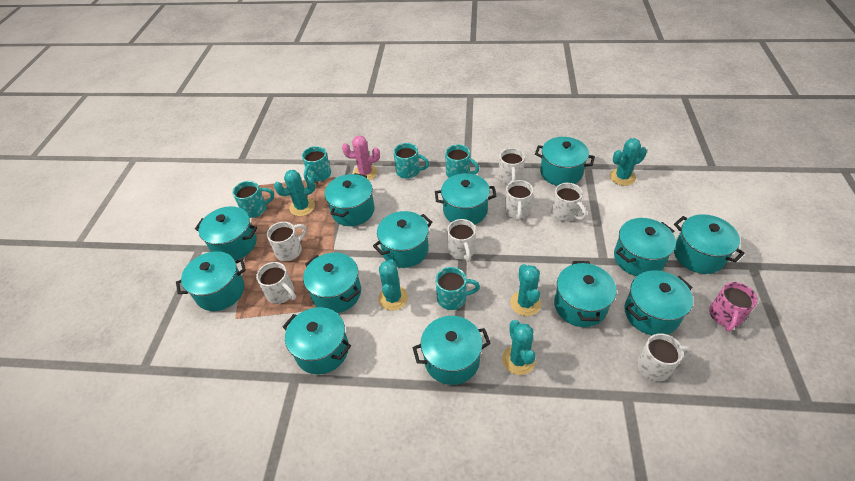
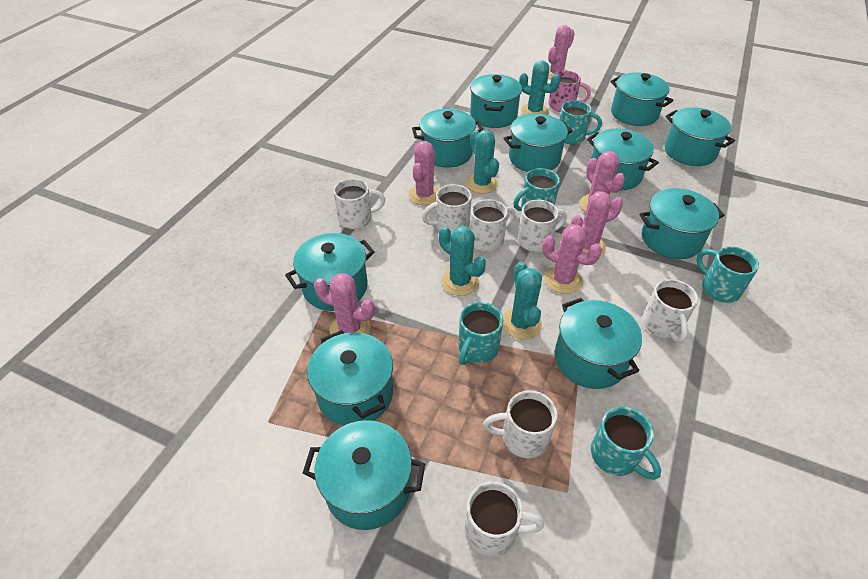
pink cactus: 1 -> 6
turquoise cactus: 5 -> 4
turquoise pot: 13 -> 11

